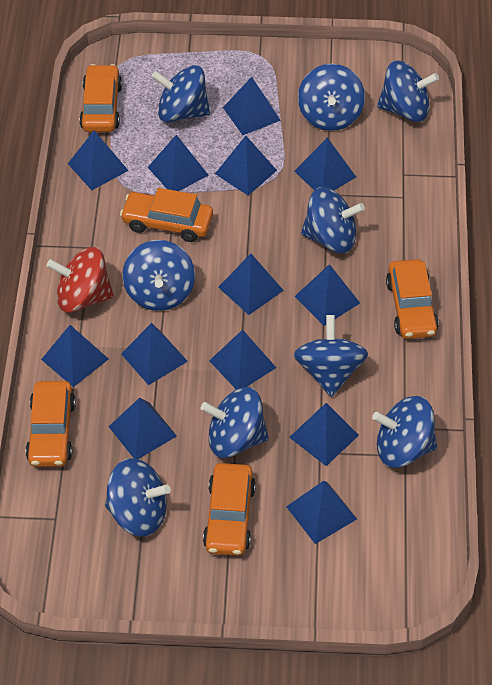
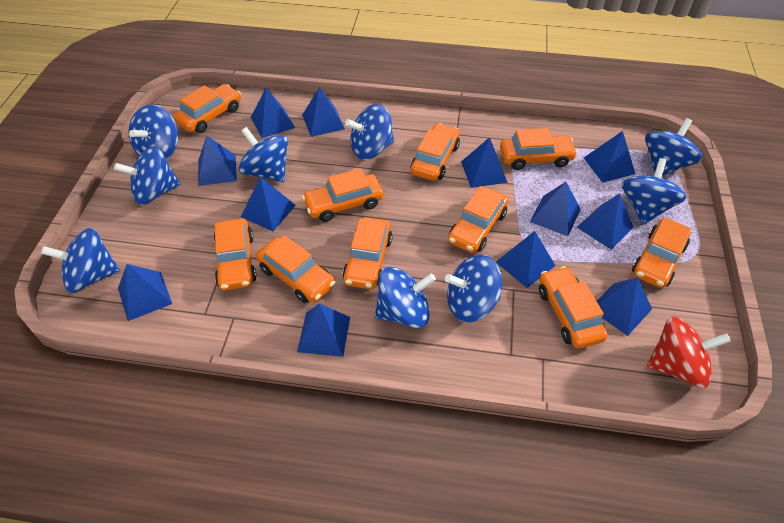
blue pyramid: 13 -> 12
orange car: 5 -> 10

